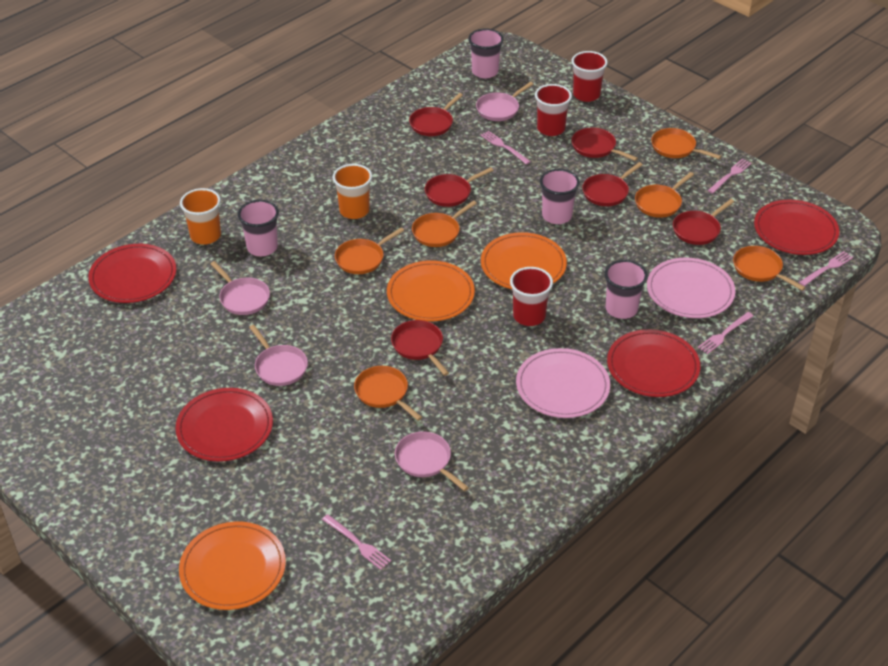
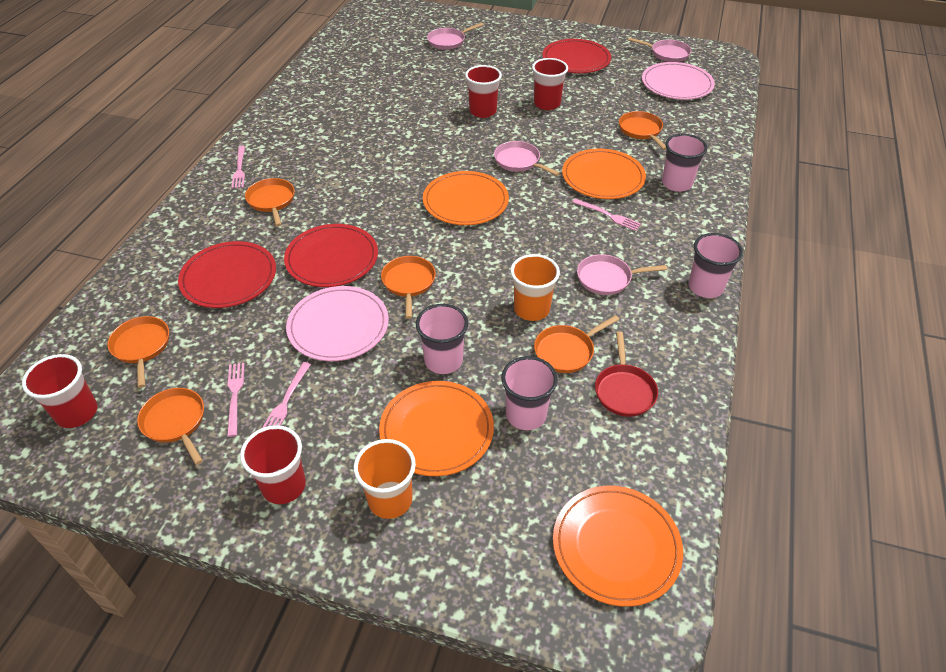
orange plate: 3 -> 4
pink fork: 5 -> 4
red cup: 3 -> 4
red pan: 6 -> 1
red plate: 4 -> 3

